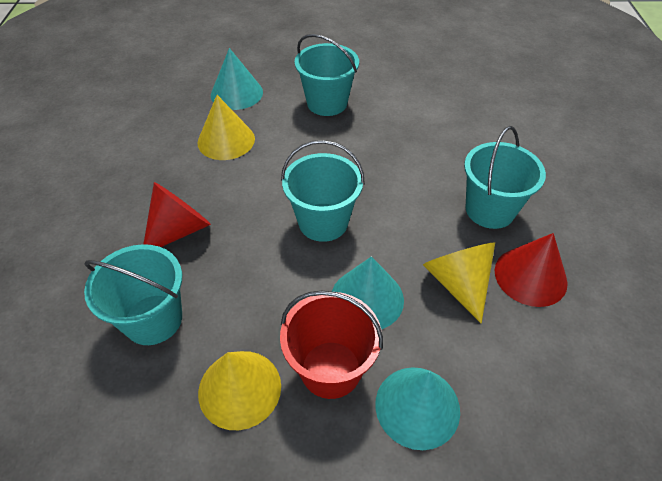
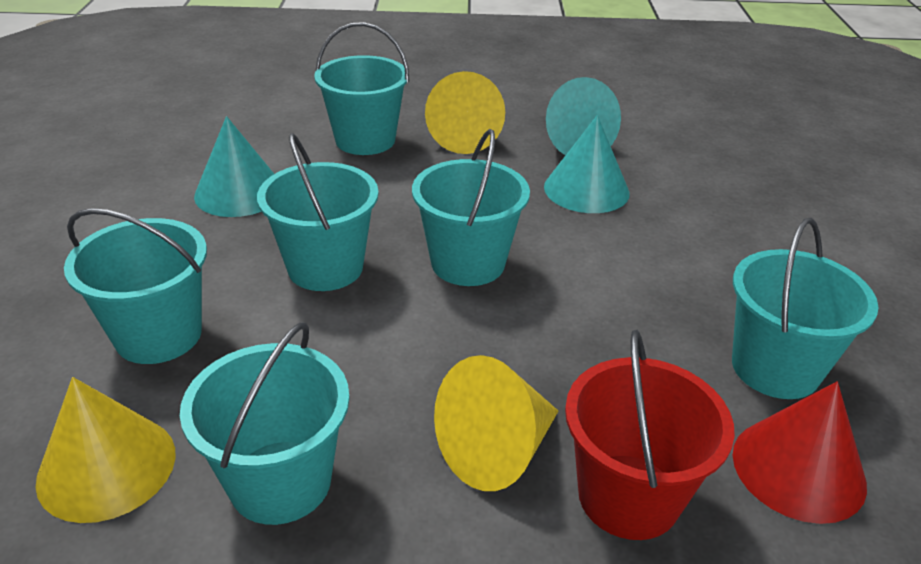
red cone: 2 -> 1
turquoise bucket: 4 -> 6

